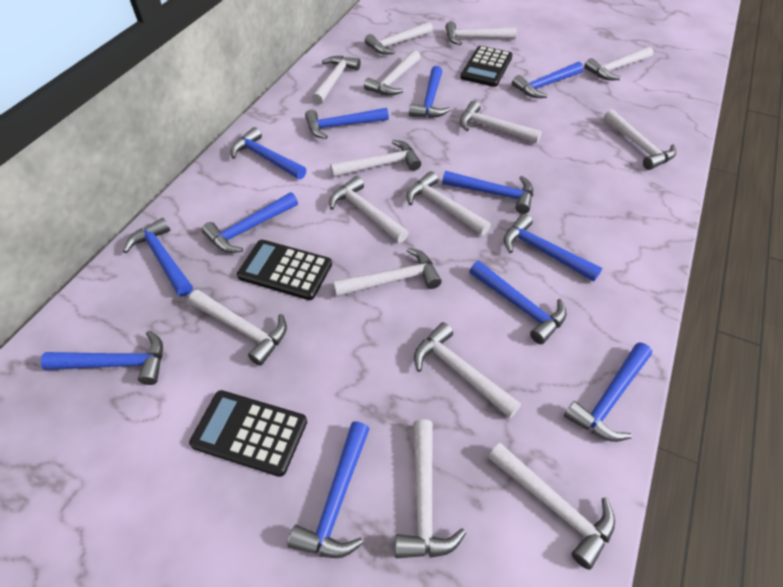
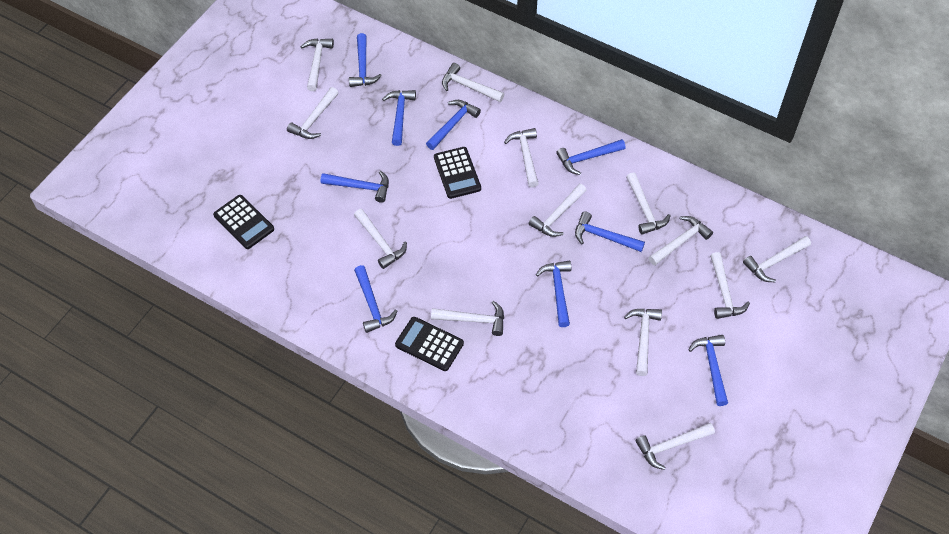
blue hammer: 12 -> 9
white hammer: 15 -> 13

